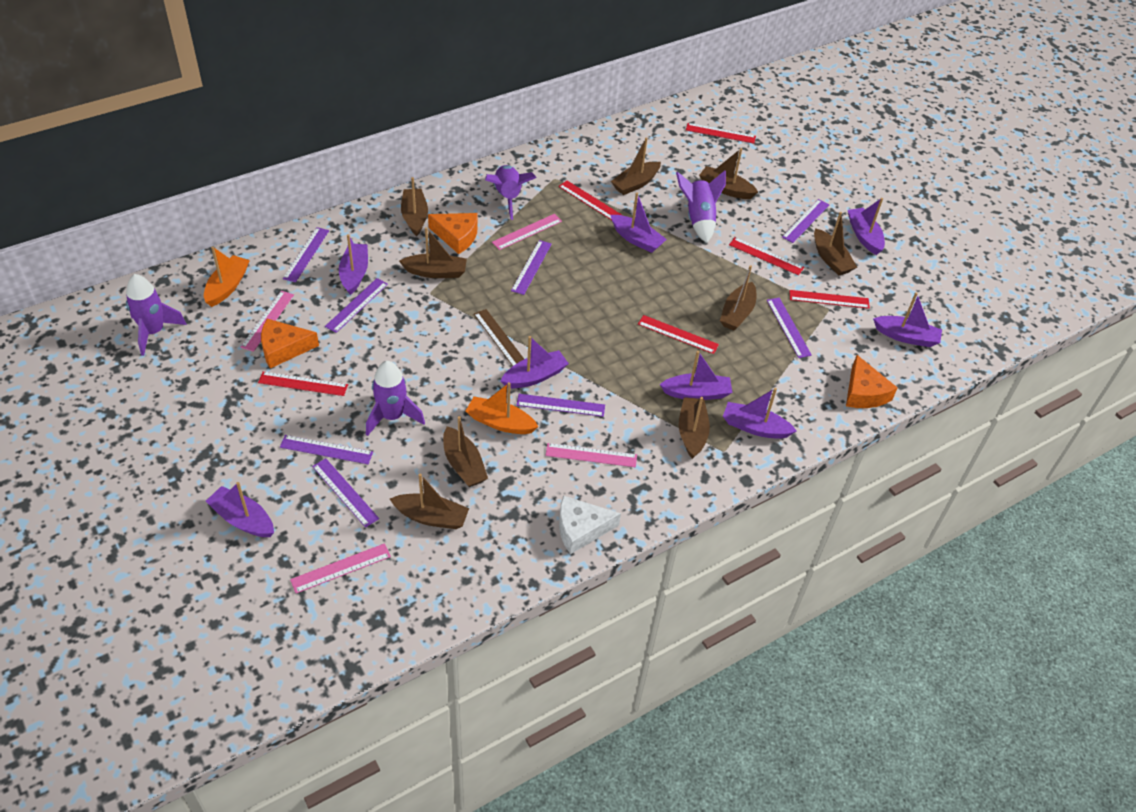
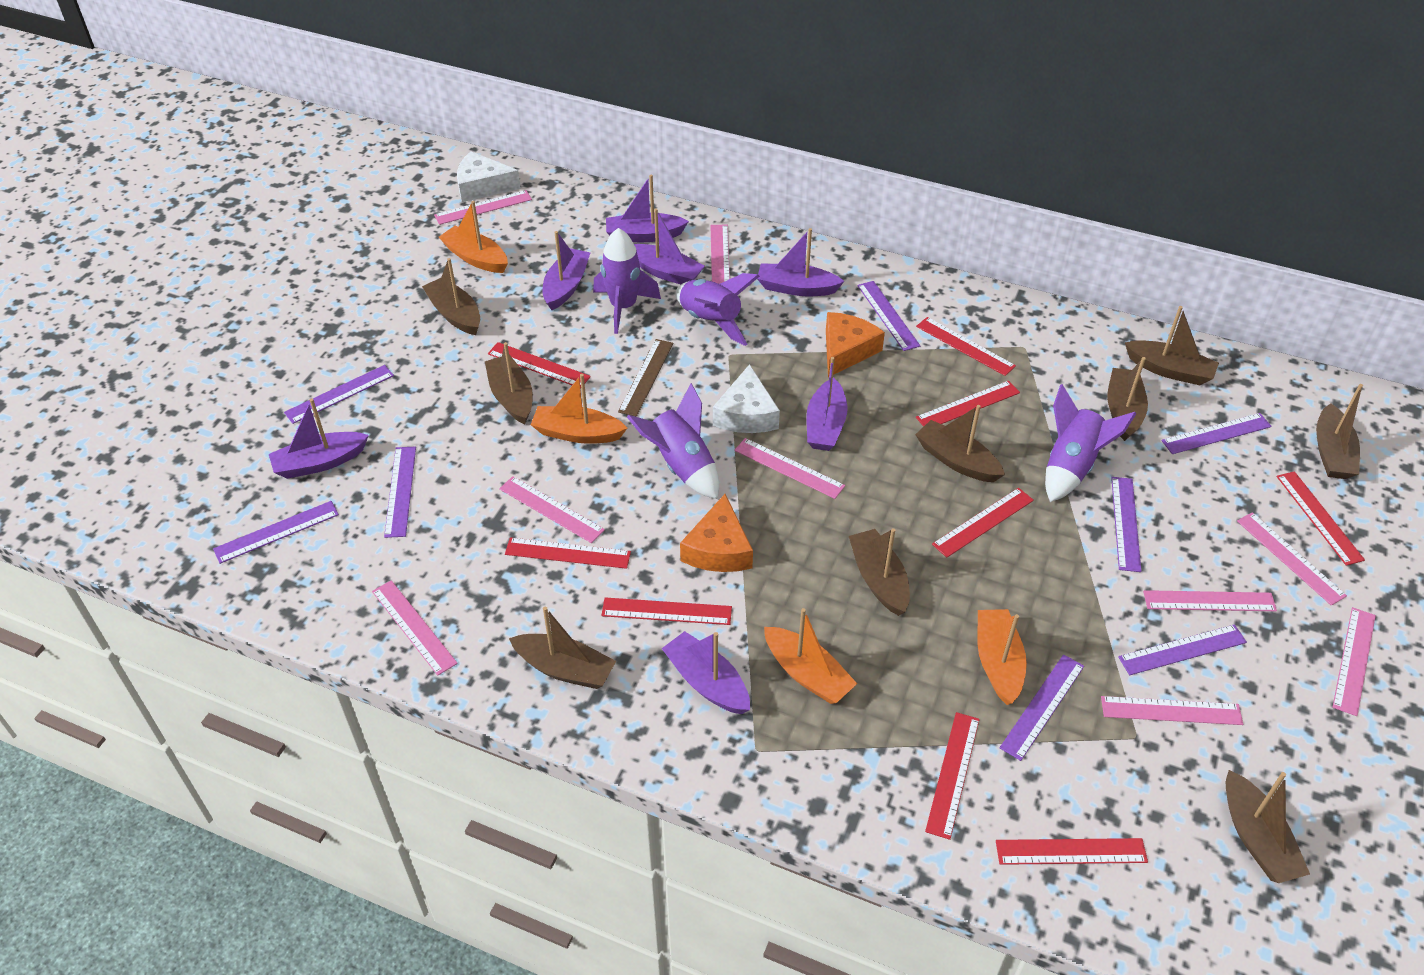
orange boat: 2 -> 4
orange cheese: 3 -> 2
pink ruler: 4 -> 9
purple boat: 8 -> 7
red ruler: 6 -> 9
white cheese: 1 -> 2

